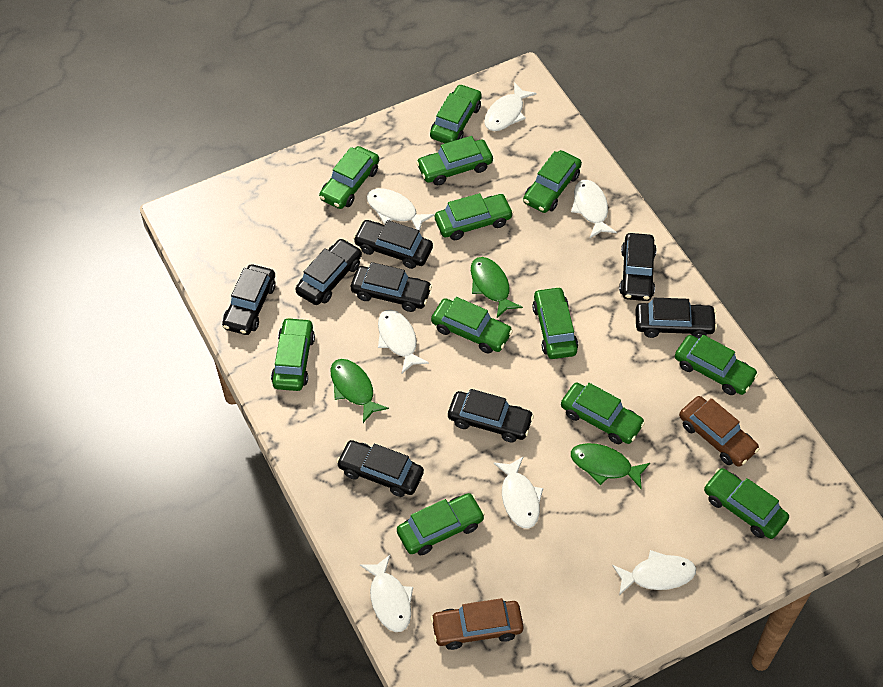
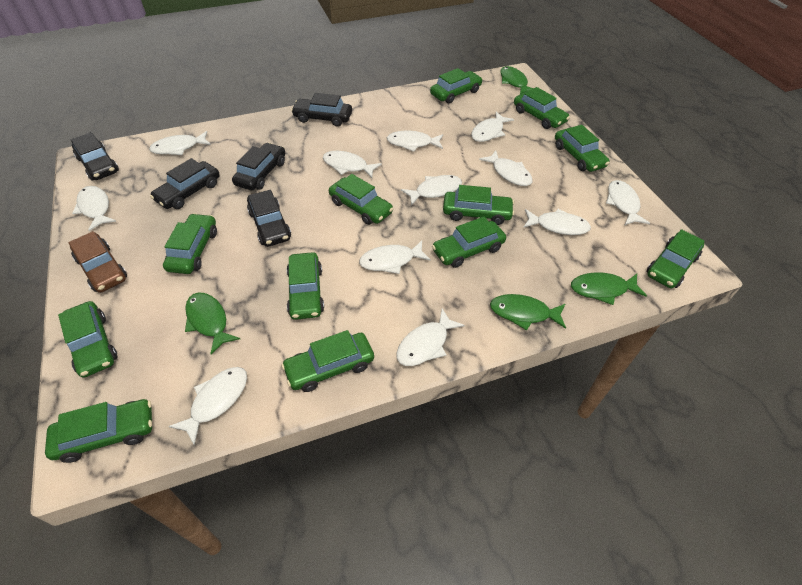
black car: 8 -> 5
brown car: 2 -> 1
green fish: 3 -> 4
white fish: 7 -> 12

